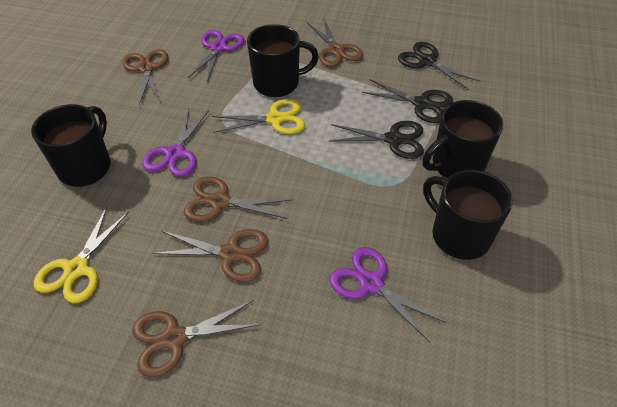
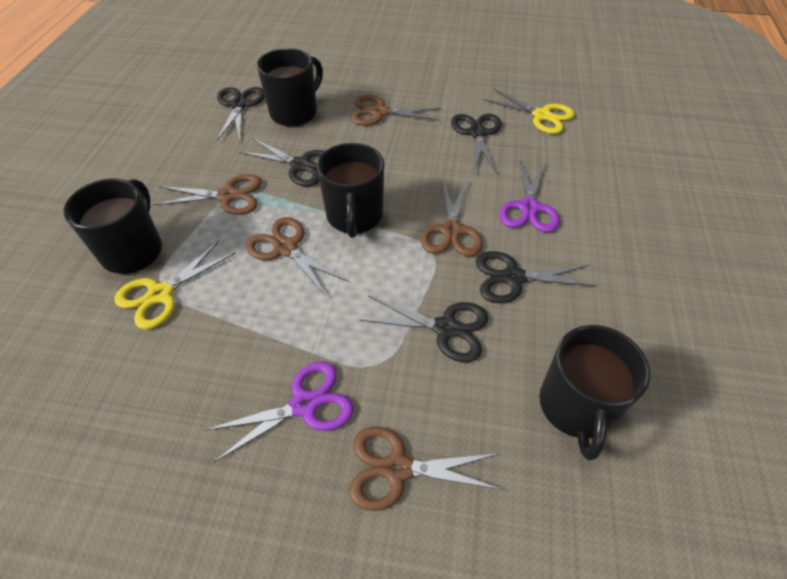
black scissors: 3 -> 5
purple scissors: 3 -> 2

